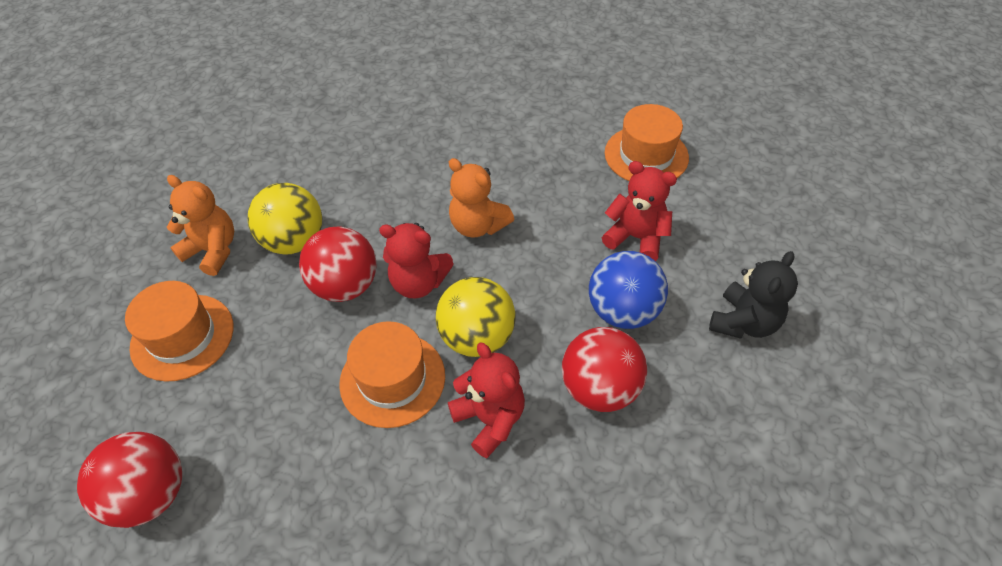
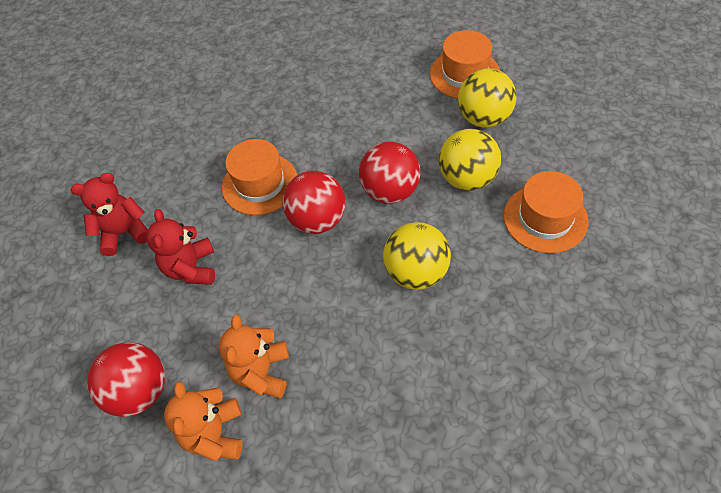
black teddy bear: 1 -> 0
blue ball: 1 -> 0
red teddy bear: 3 -> 2
yellow ball: 2 -> 3

